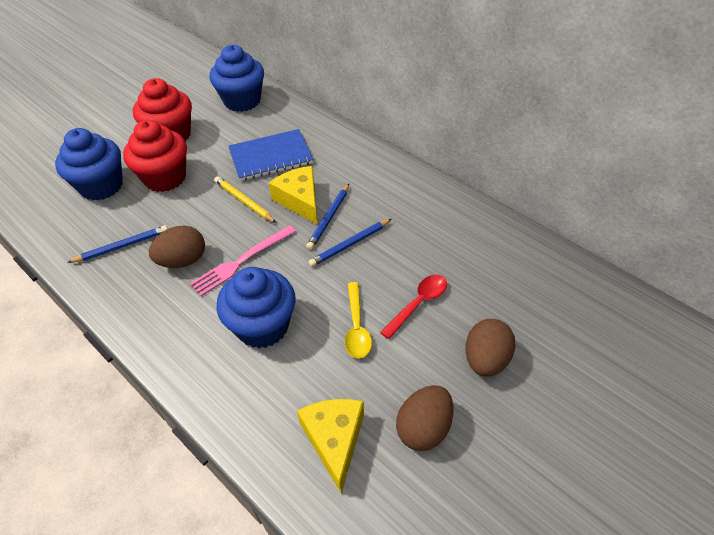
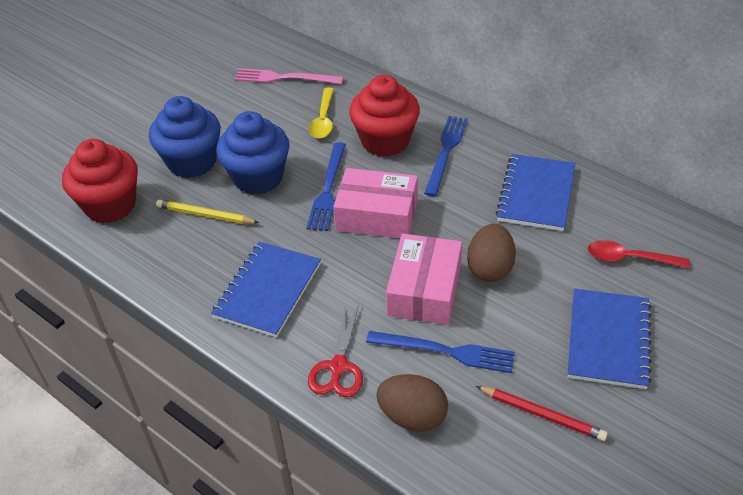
blue cupcake: 3 -> 2
blue fork: 0 -> 3
blue notebook: 1 -> 3
blue pencil: 3 -> 0
brown egg: 3 -> 2
pink box: 0 -> 2
red pencil: 0 -> 1
red scissors: 0 -> 1
yellow cheese: 2 -> 0

